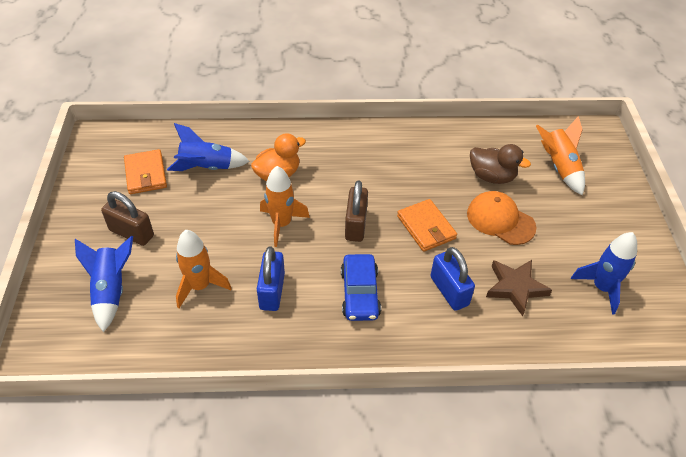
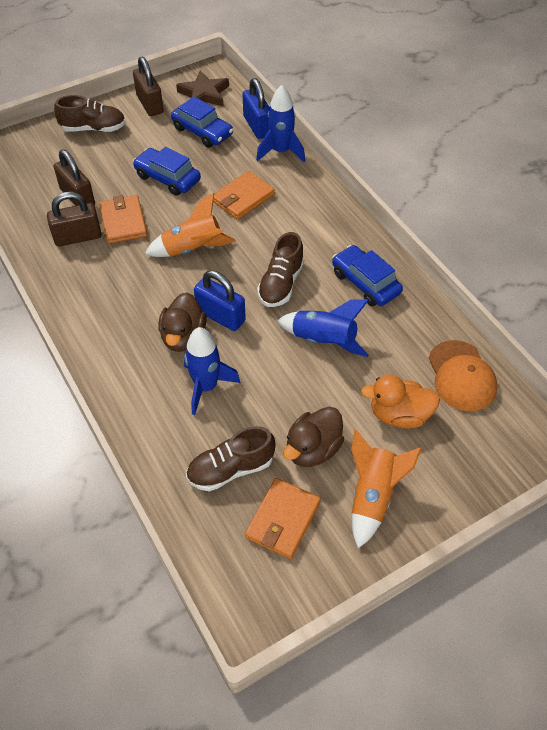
blue car: 1 -> 3
brown duck: 1 -> 2
brown padlock: 2 -> 3
brown shoe: 0 -> 3
orange rocket: 3 -> 2
orange wallet: 2 -> 3

